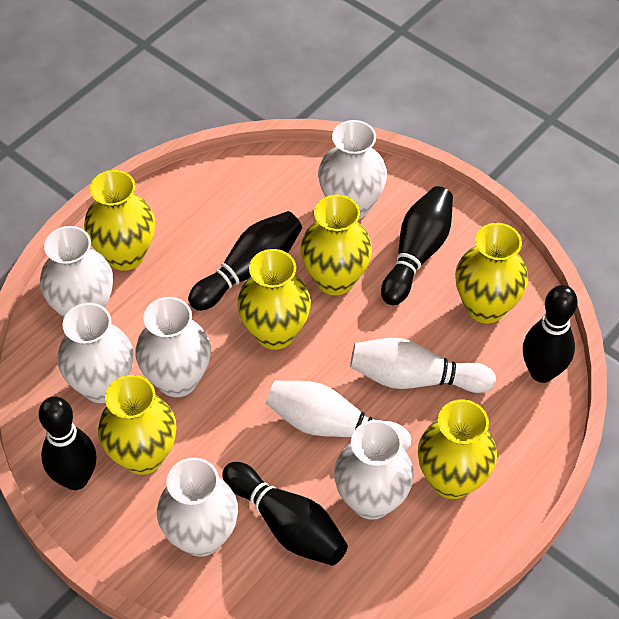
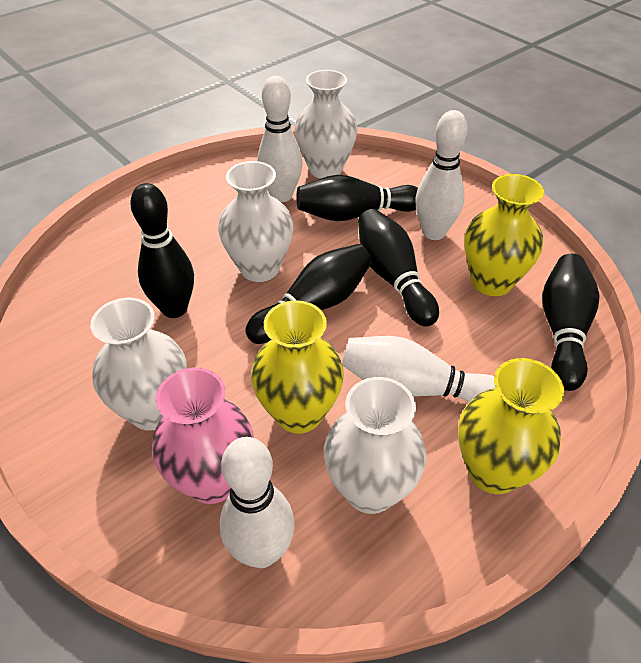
pink vase: 0 -> 1
white bowling pin: 2 -> 4
white vase: 6 -> 4
yellow vase: 6 -> 3

